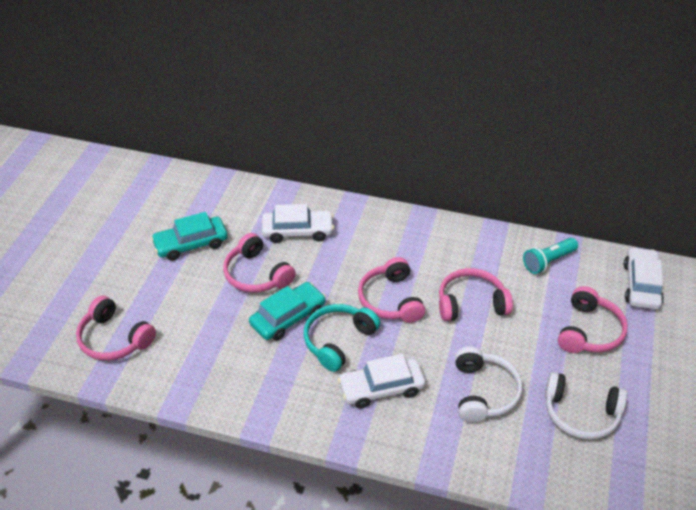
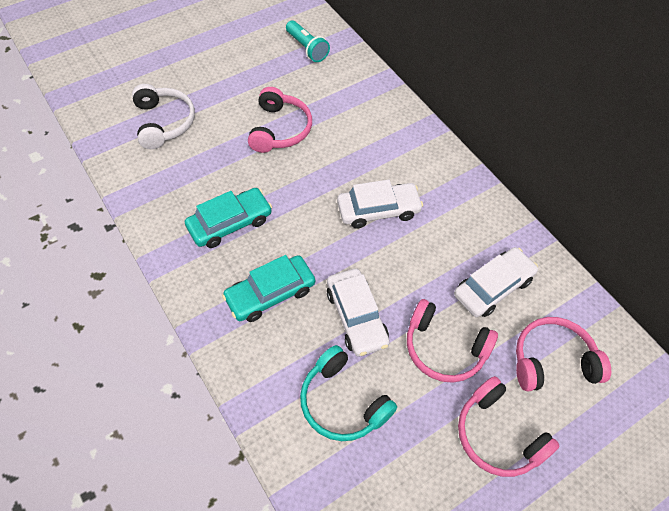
pink headphones: 5 -> 4
white headphones: 2 -> 1

